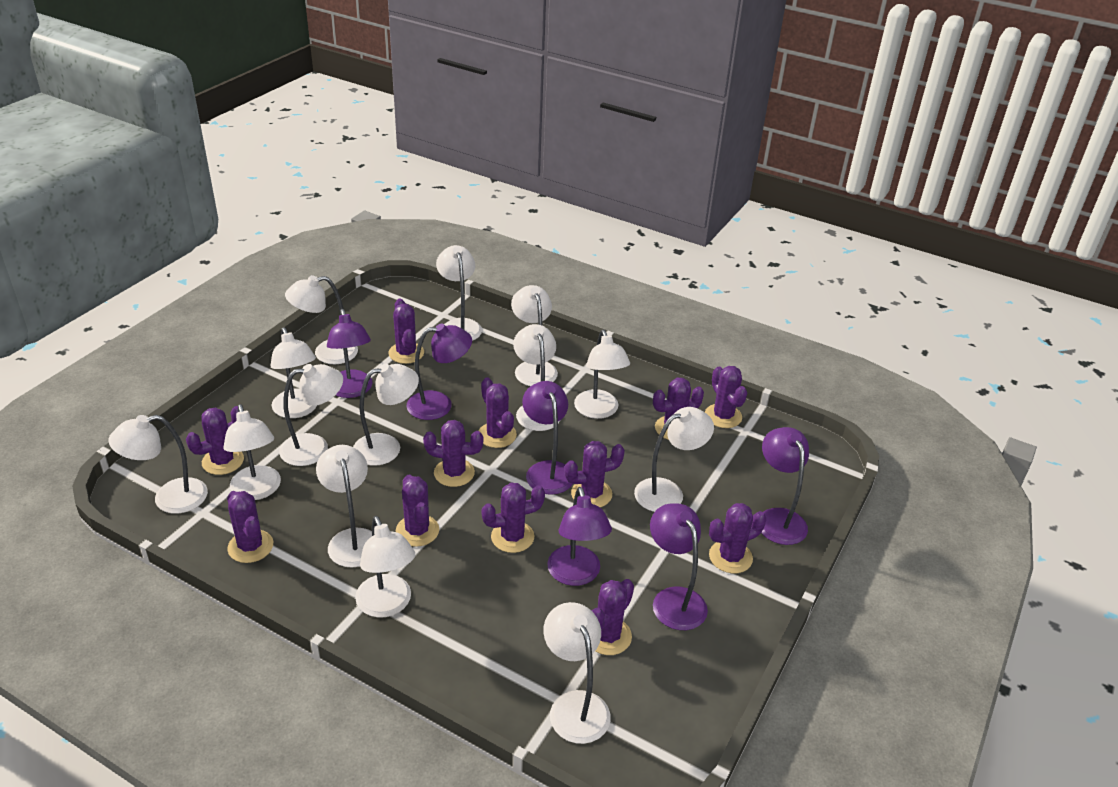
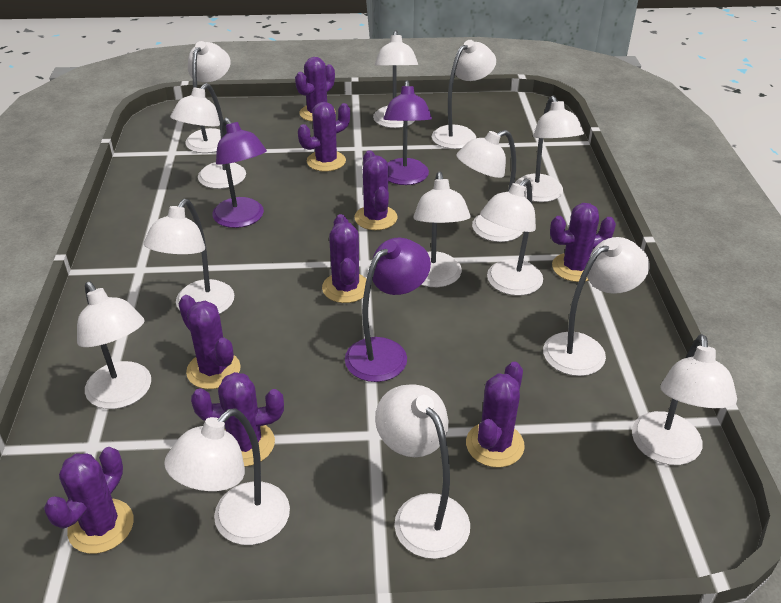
purple cactus: 12 -> 9
purple lamp: 6 -> 3

